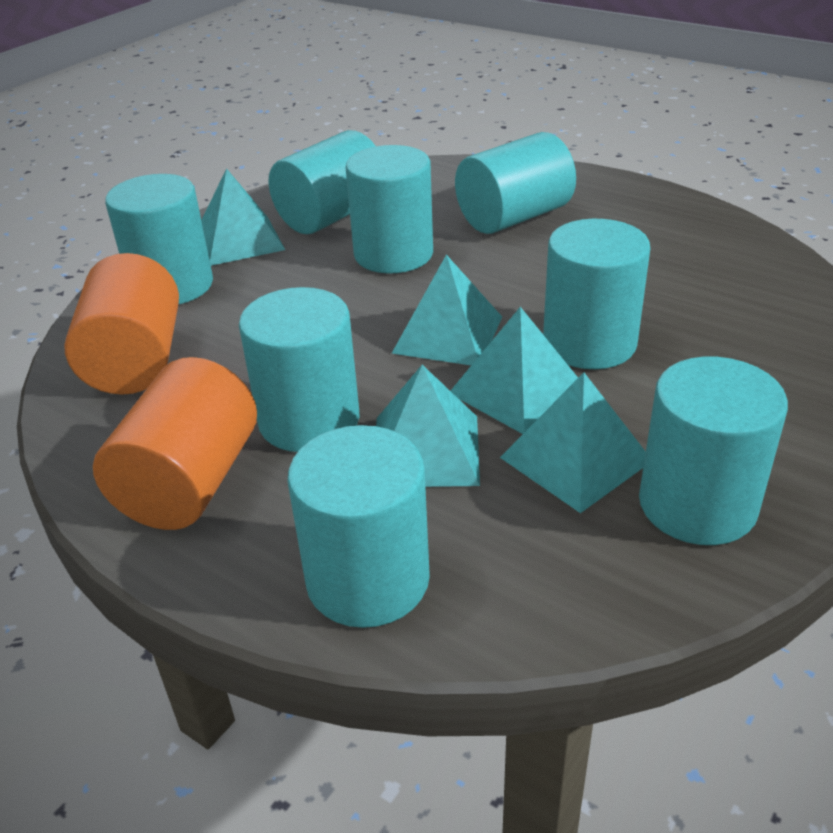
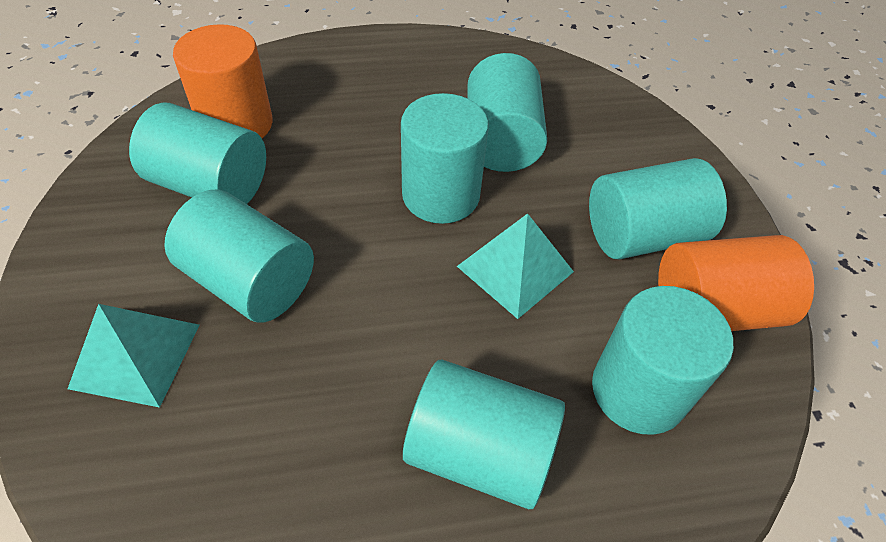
turquoise cylinder: 8 -> 7
turquoise pyramid: 5 -> 2

